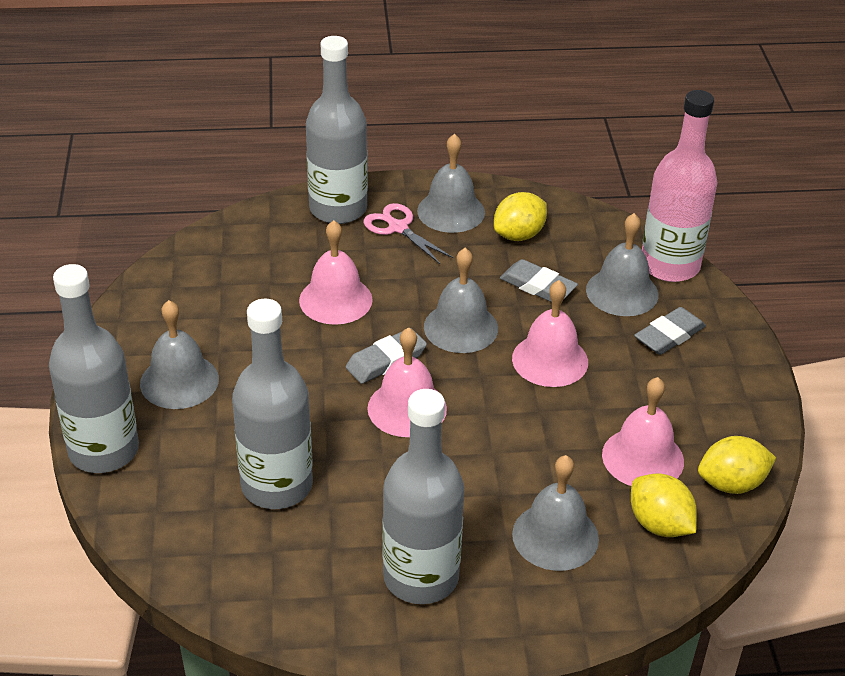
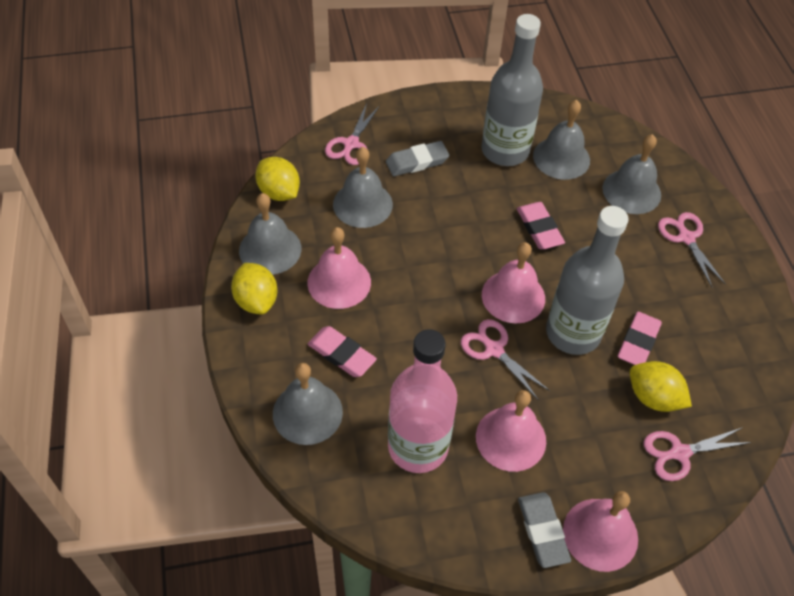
grey bottle: 4 -> 2
grey eraser: 3 -> 2
pink eraser: 0 -> 3
pink scissors: 1 -> 4

